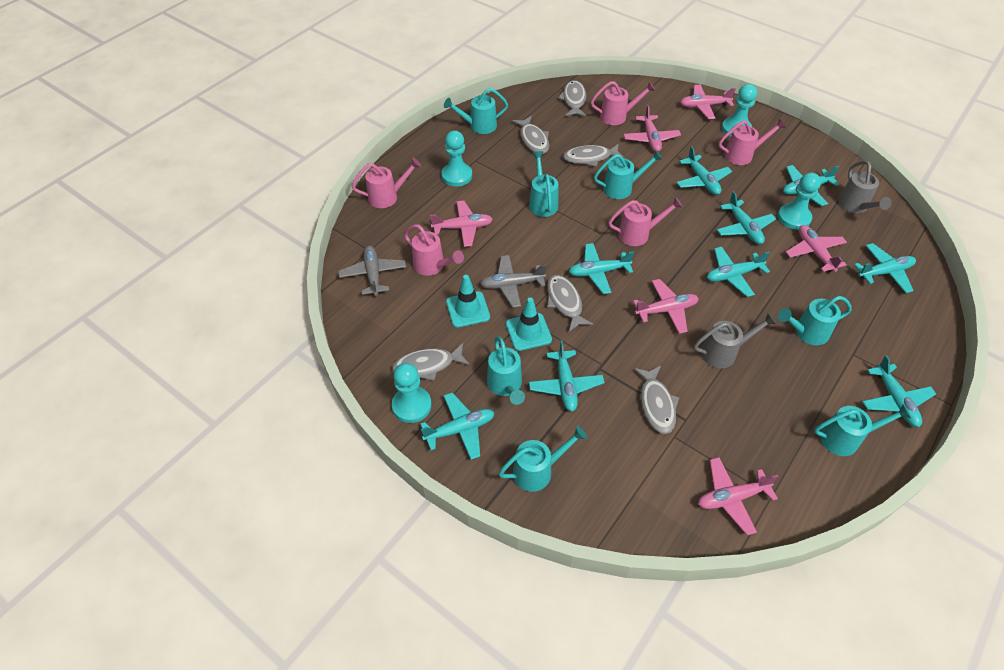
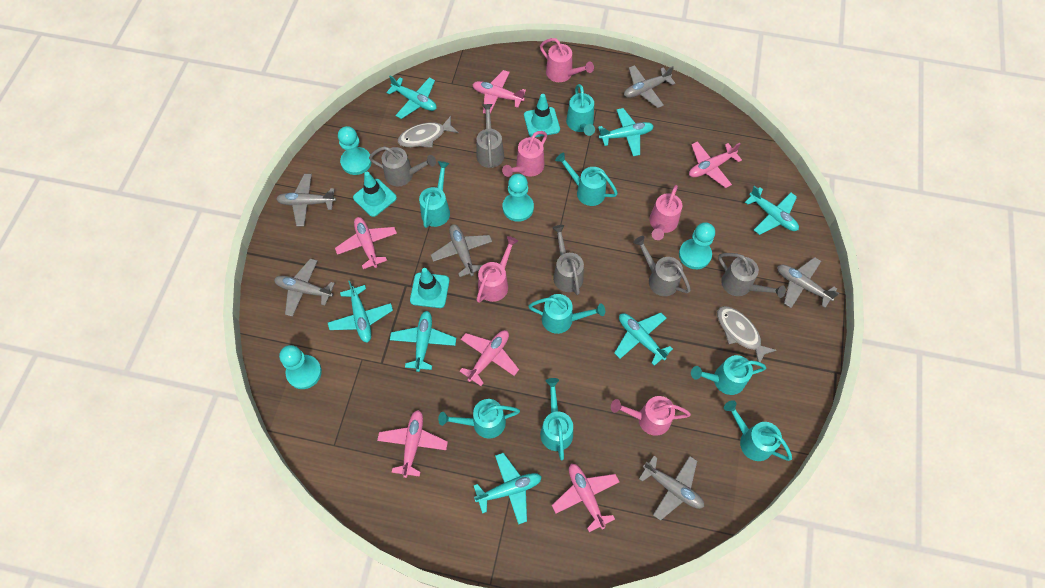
grey fish: 6 -> 2
grey plane: 2 -> 6
grey watering can: 2 -> 5
turquoise plane: 9 -> 7
turquoise traffic cone: 2 -> 3
turquoise watering can: 7 -> 8

